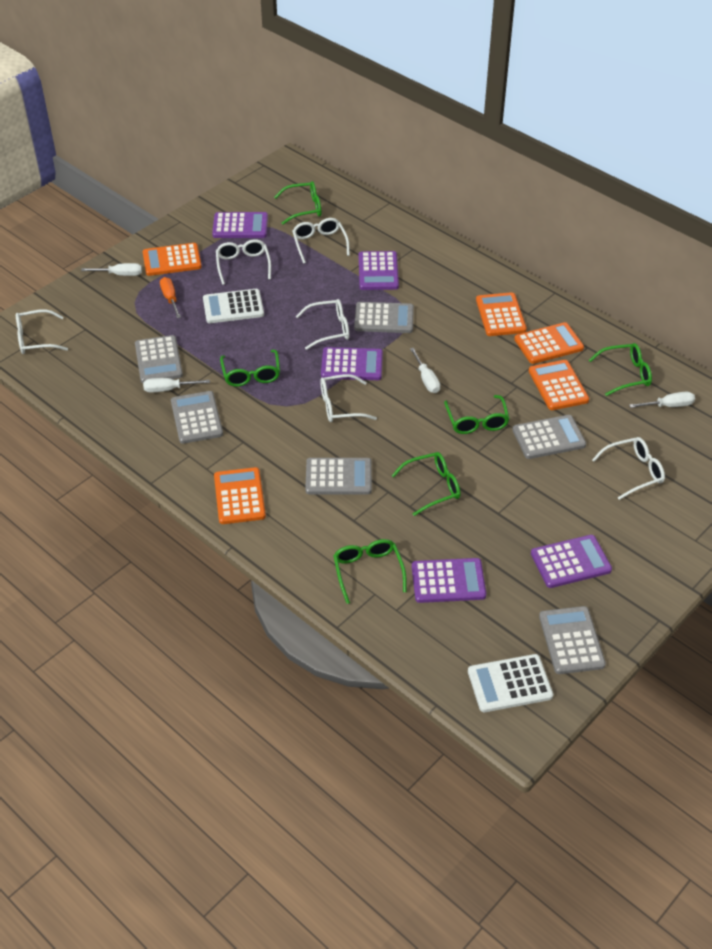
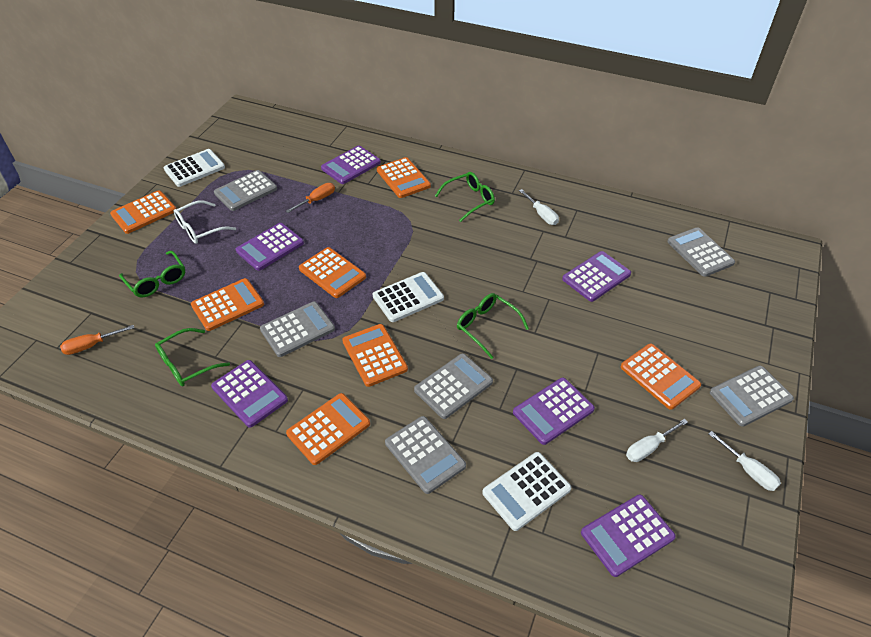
green glasses: 6 -> 4
orange calculator: 5 -> 7
orange screwdriver: 1 -> 2
purple calculator: 5 -> 6
white calculator: 2 -> 3
white glasses: 6 -> 1
white screwdriver: 4 -> 3

